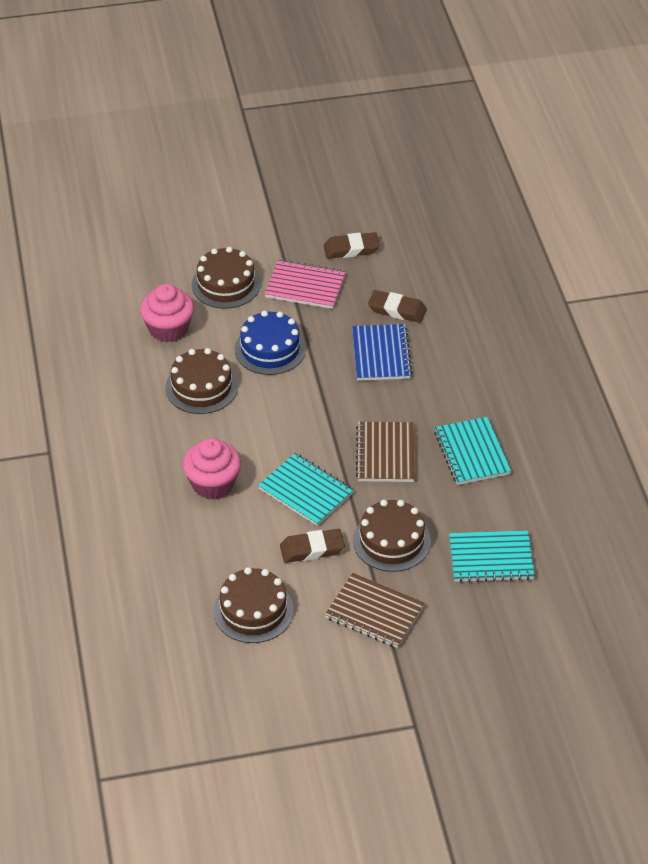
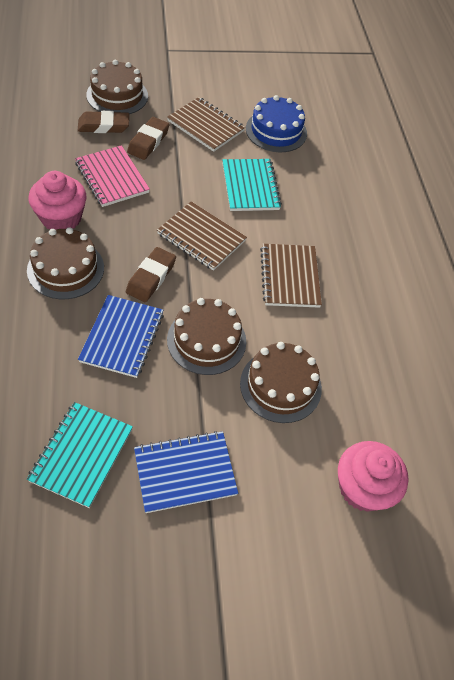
blue notebook: 1 -> 2
brown notebook: 2 -> 3
turquoise notebook: 3 -> 2

